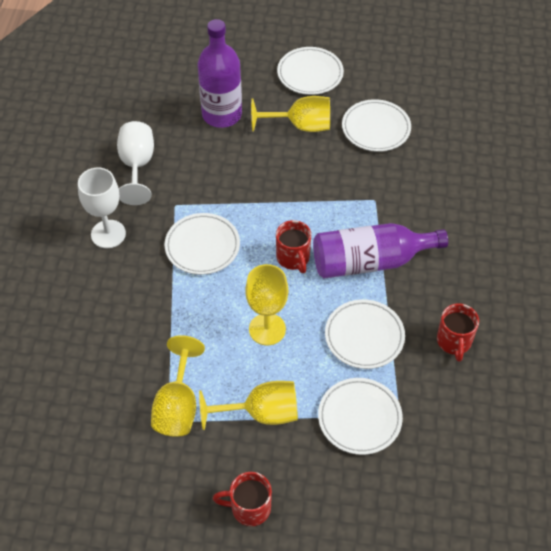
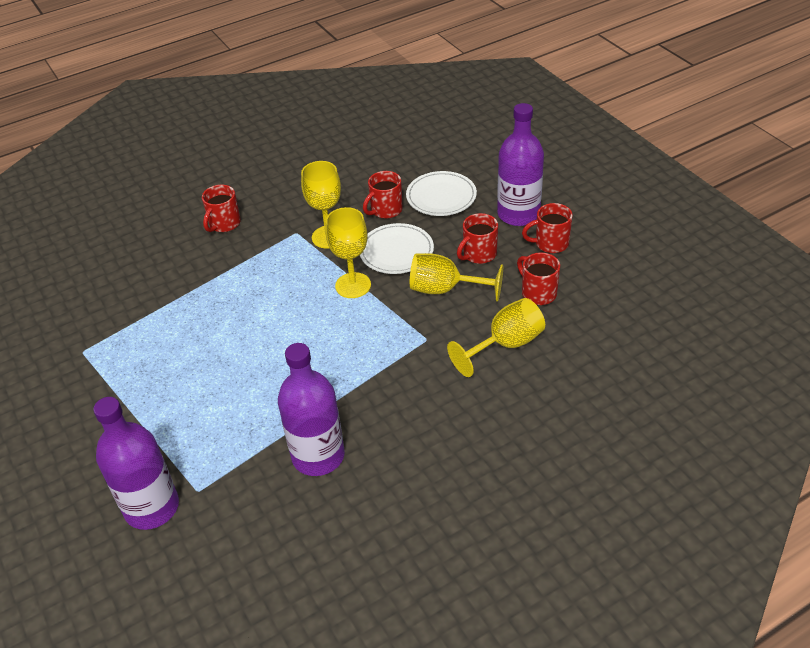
purple bottle: 2 -> 3
red mug: 3 -> 5
white goblet: 2 -> 0
white plate: 5 -> 2

